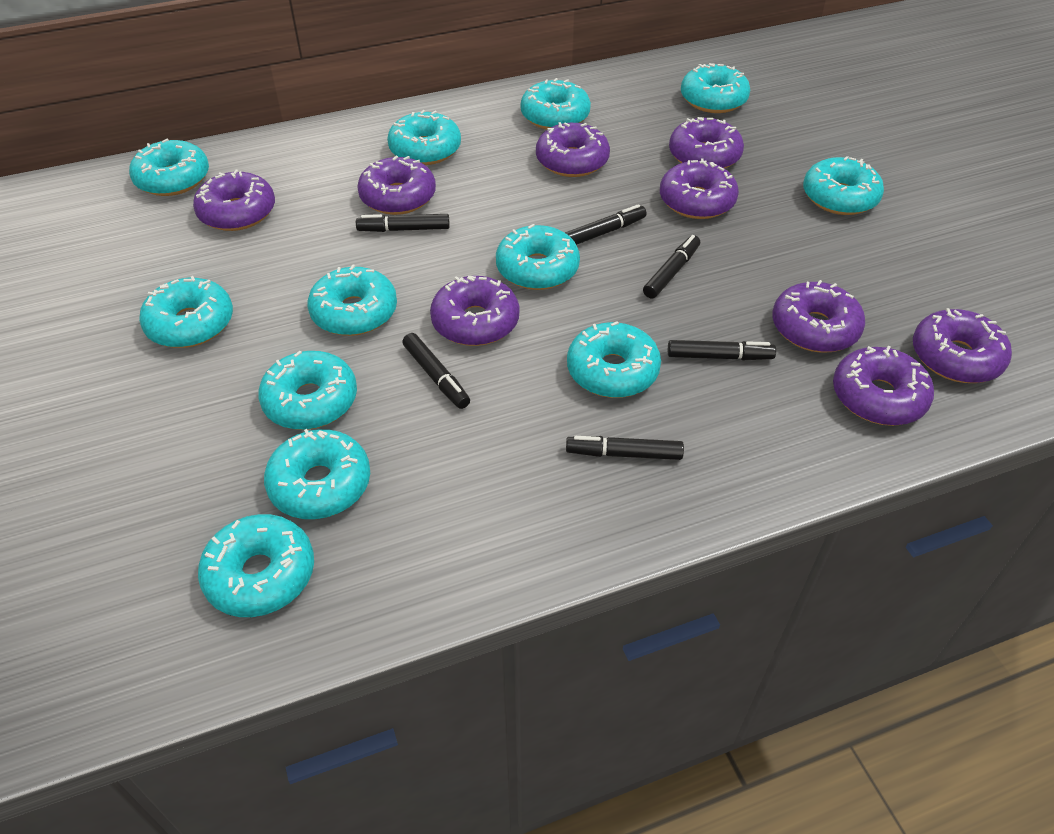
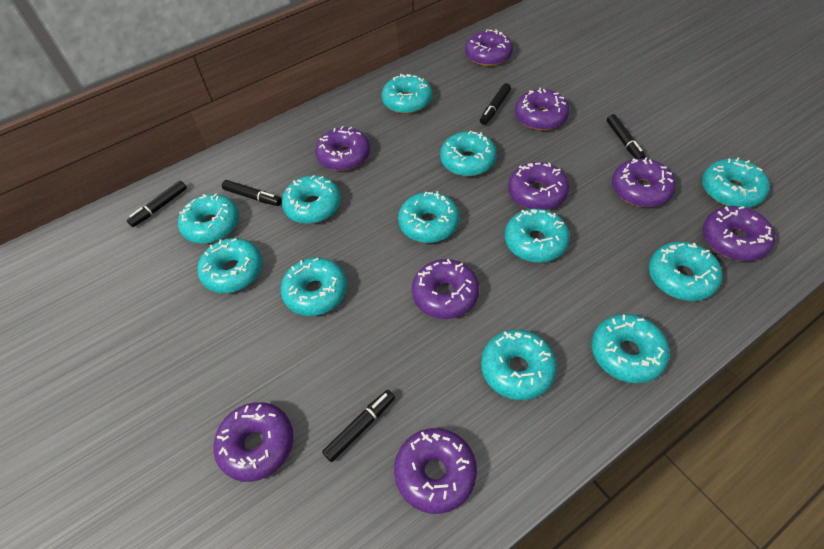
black marker: 6 -> 5

